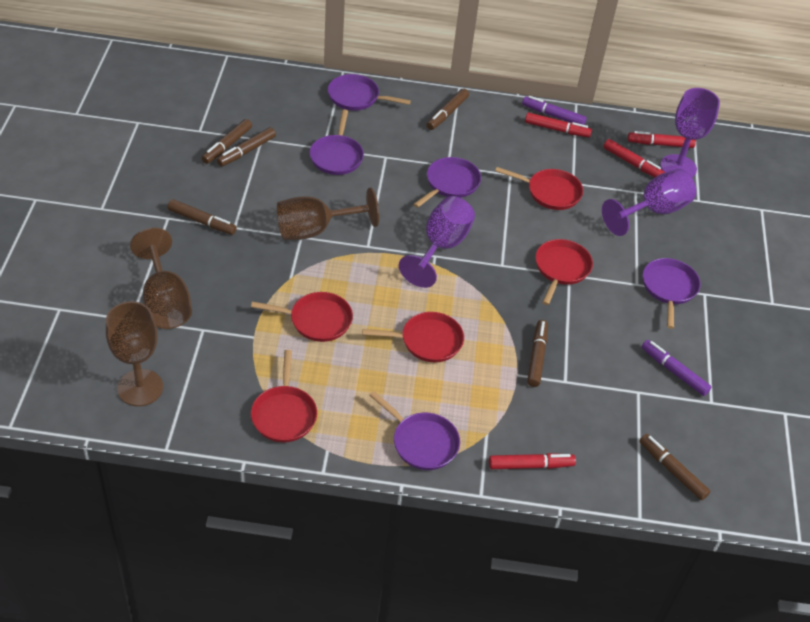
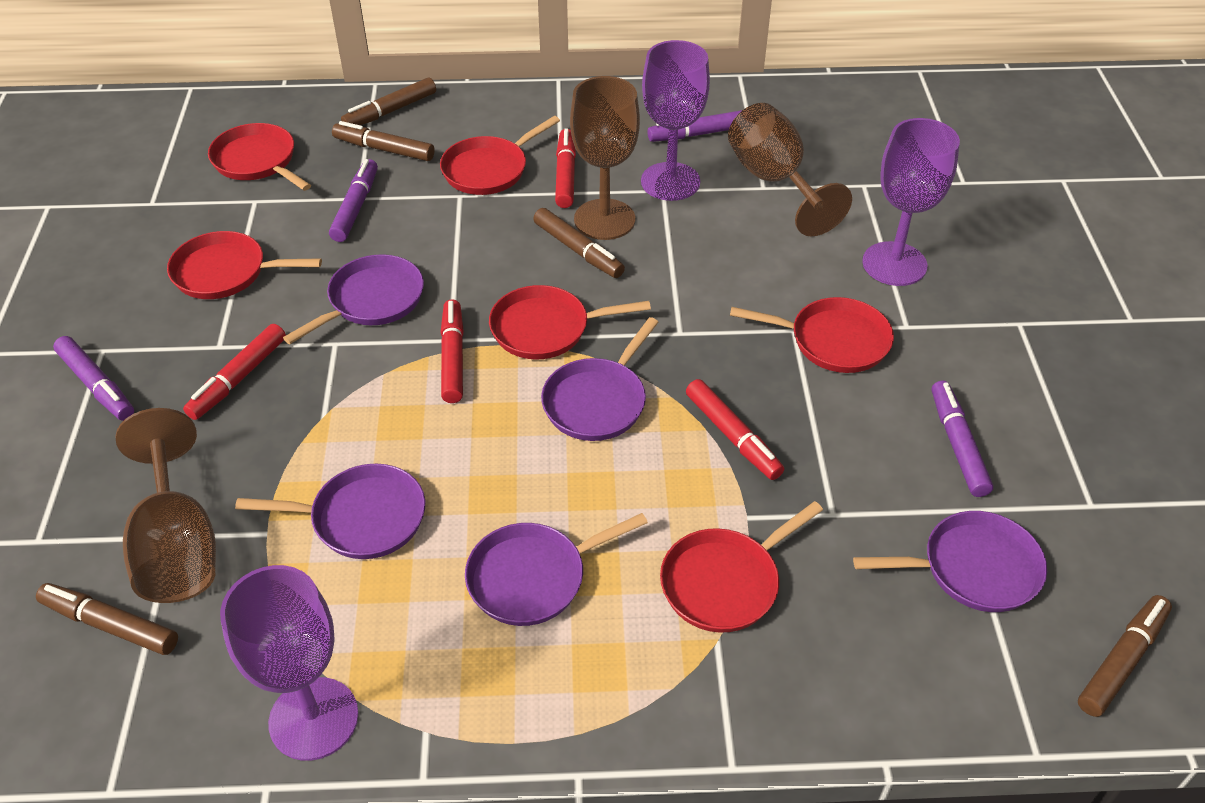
brown marker: 6 -> 5
purple marker: 2 -> 4
red pan: 5 -> 6

